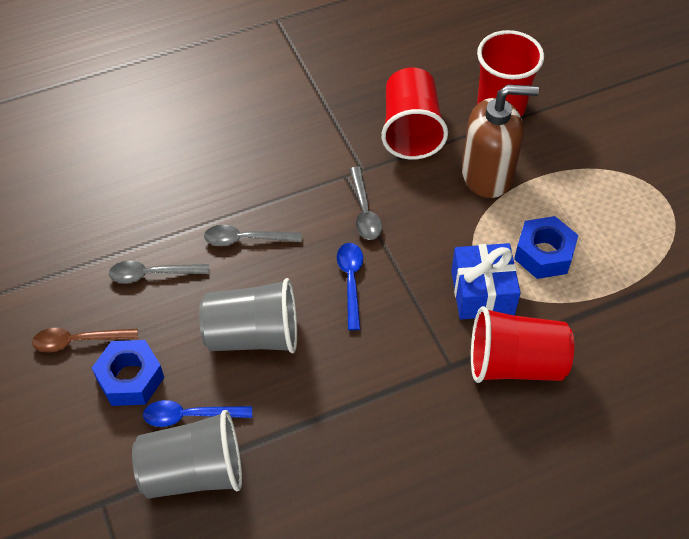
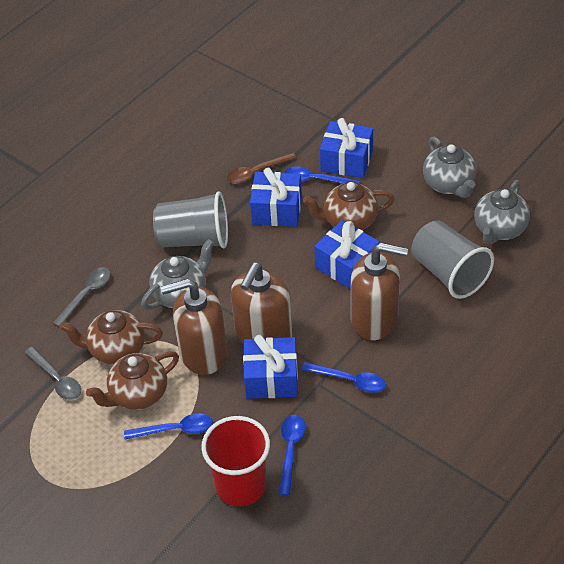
blue gift: 1 -> 4
blue nut: 2 -> 0
blue spoon: 2 -> 4
brown soap dispenser: 1 -> 3
brown teapot: 0 -> 3
grey spoon: 3 -> 2
grey teapot: 0 -> 3
red cup: 3 -> 1

